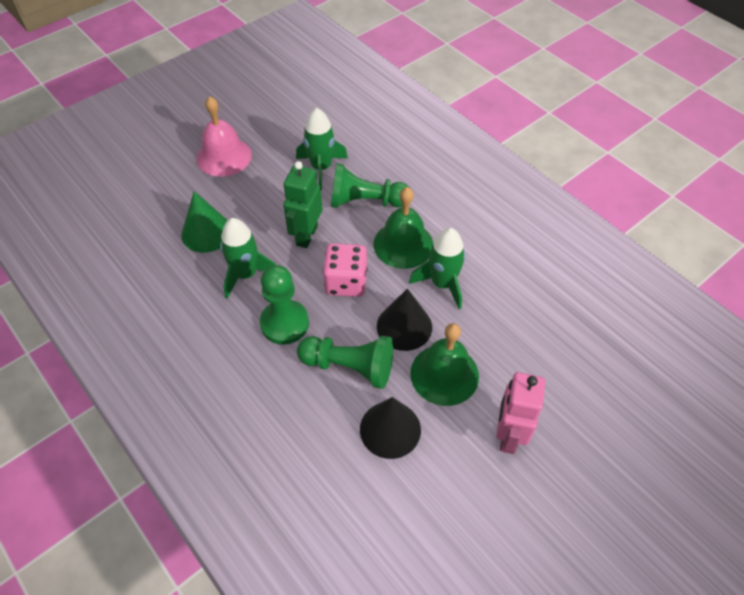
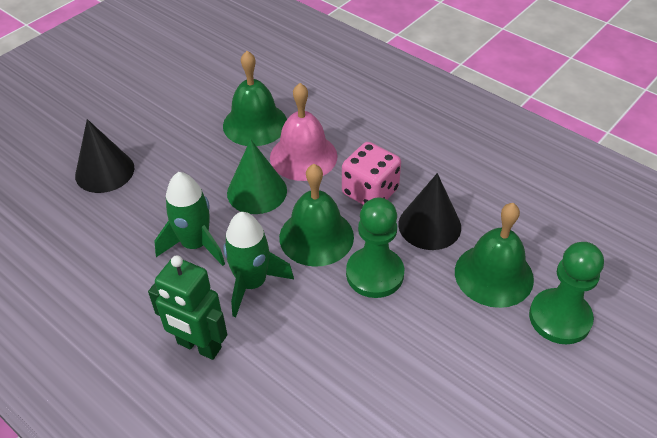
green bell: 2 -> 3
green pawn: 3 -> 2
green rocket: 3 -> 2
pink robot: 1 -> 0

